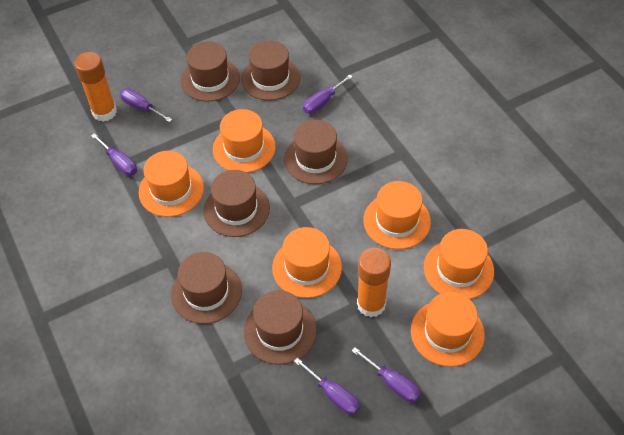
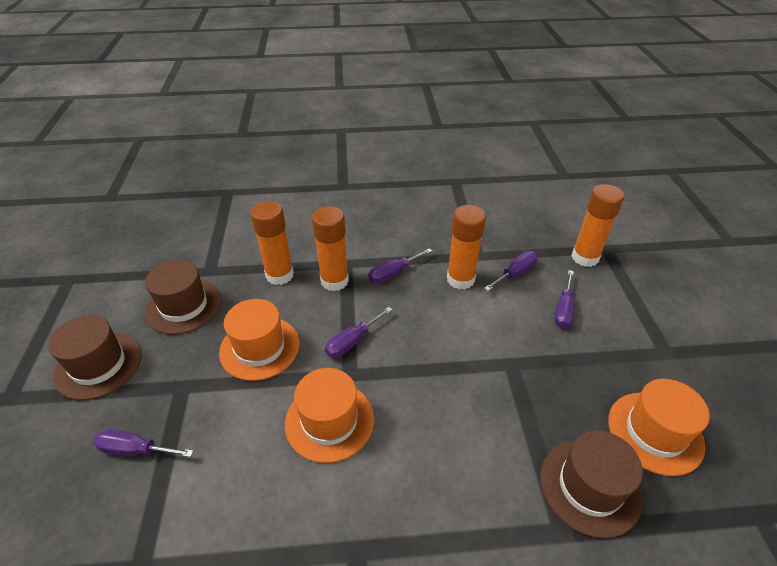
brown hat: 6 -> 3
orange glue stick: 2 -> 4
orange hat: 6 -> 3

